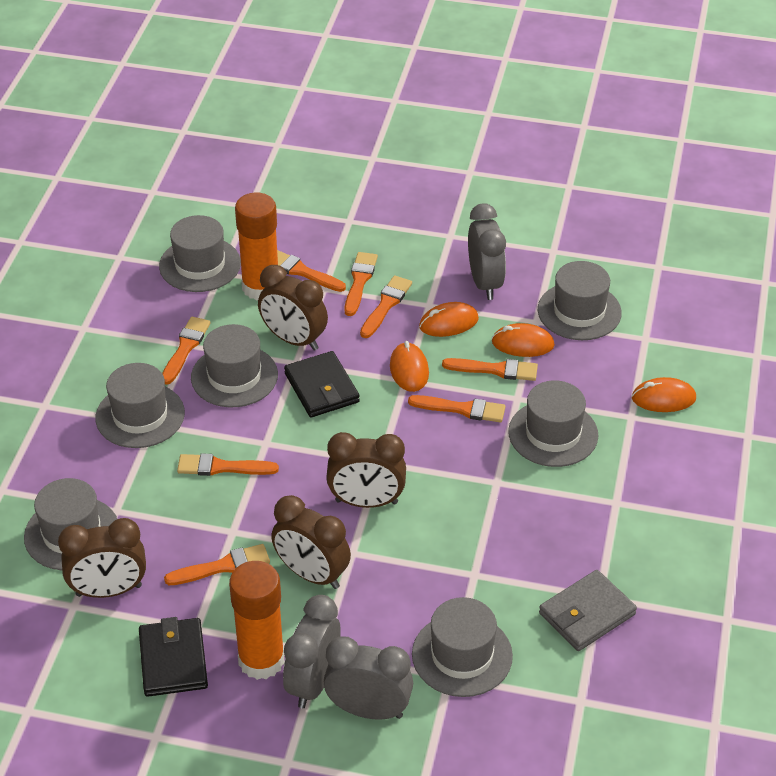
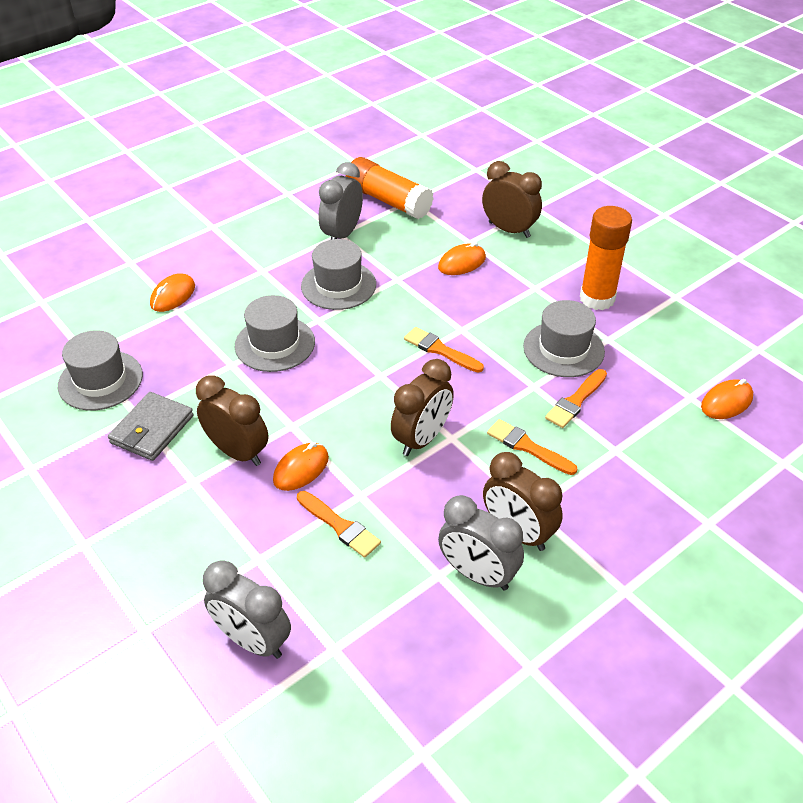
black wallet: 2 -> 0
grey hat: 7 -> 4
orange brush: 8 -> 4

